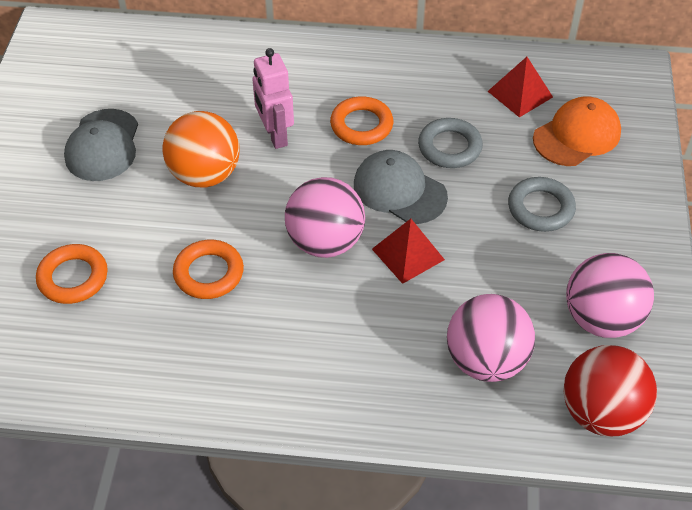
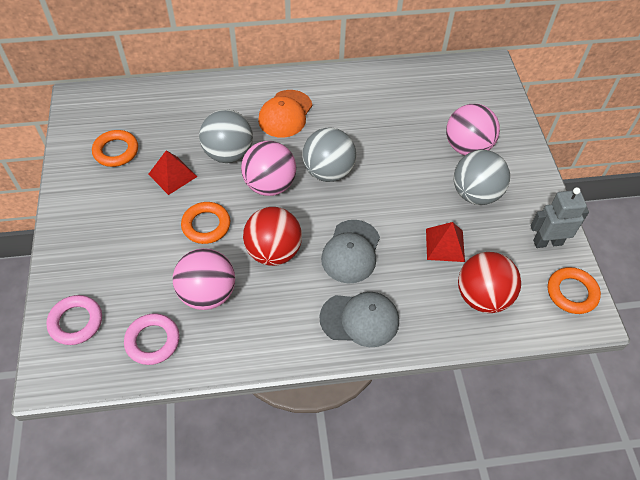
grey ball: 0 -> 3
grey ring: 2 -> 0
grey robot: 0 -> 1
orange ball: 1 -> 0
pink ring: 0 -> 2
pink robot: 1 -> 0
red ball: 1 -> 2

